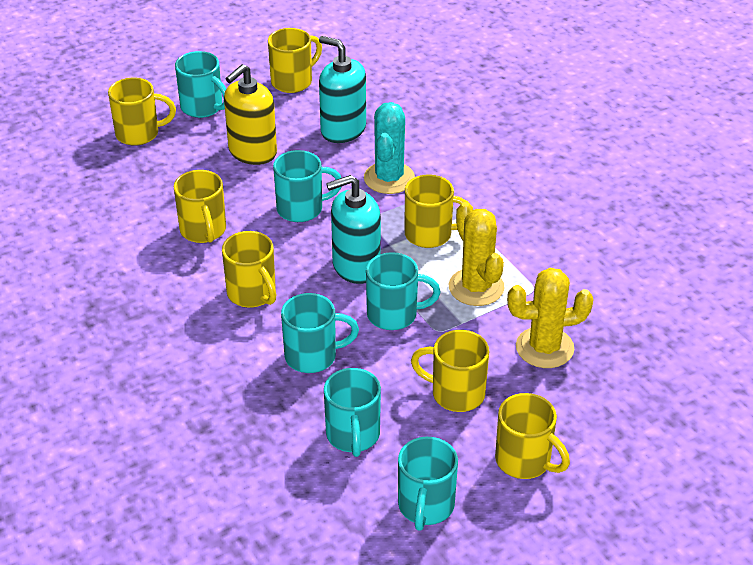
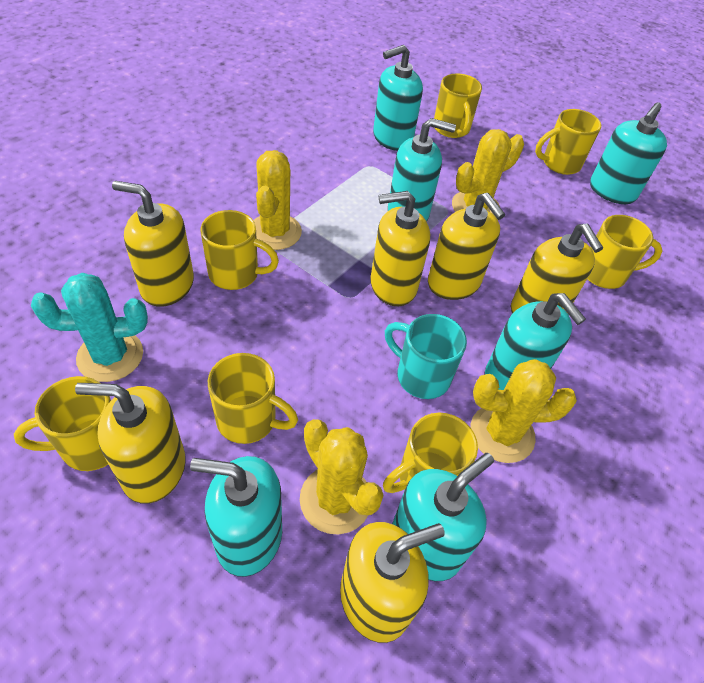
turquoise mug: 6 -> 1
turquoise soap dispenser: 2 -> 6
yellow cactus: 2 -> 4
yellow soap dispenser: 1 -> 6

